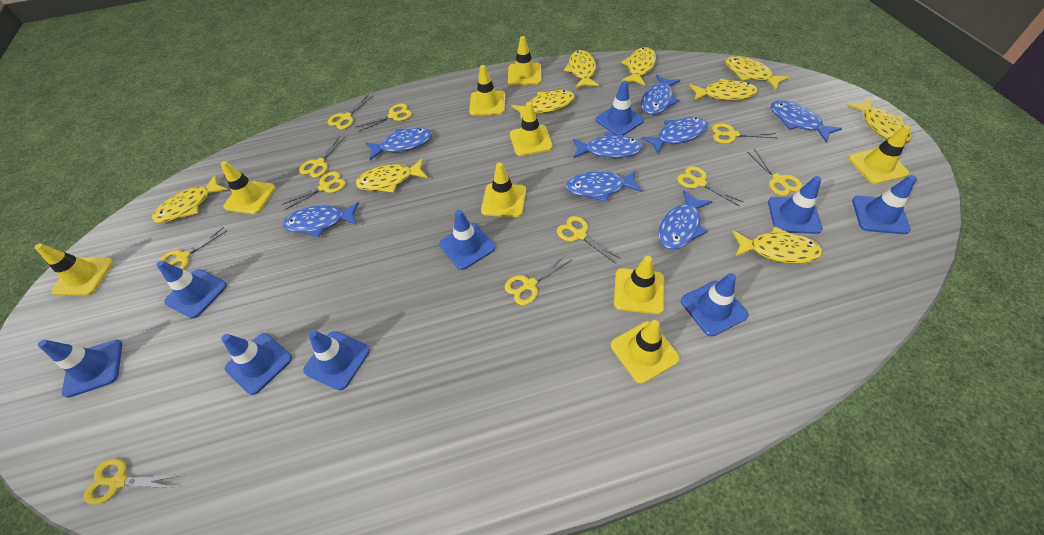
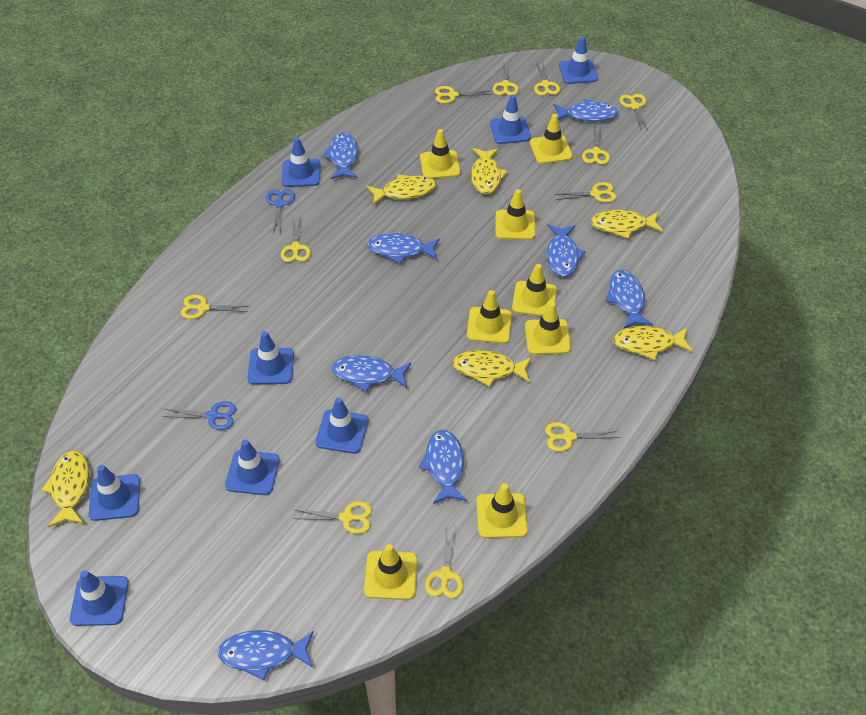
blue scissors: 0 -> 2
blue traffic cone: 9 -> 8
yellow fish: 9 -> 6
yellow traffic cone: 9 -> 8

